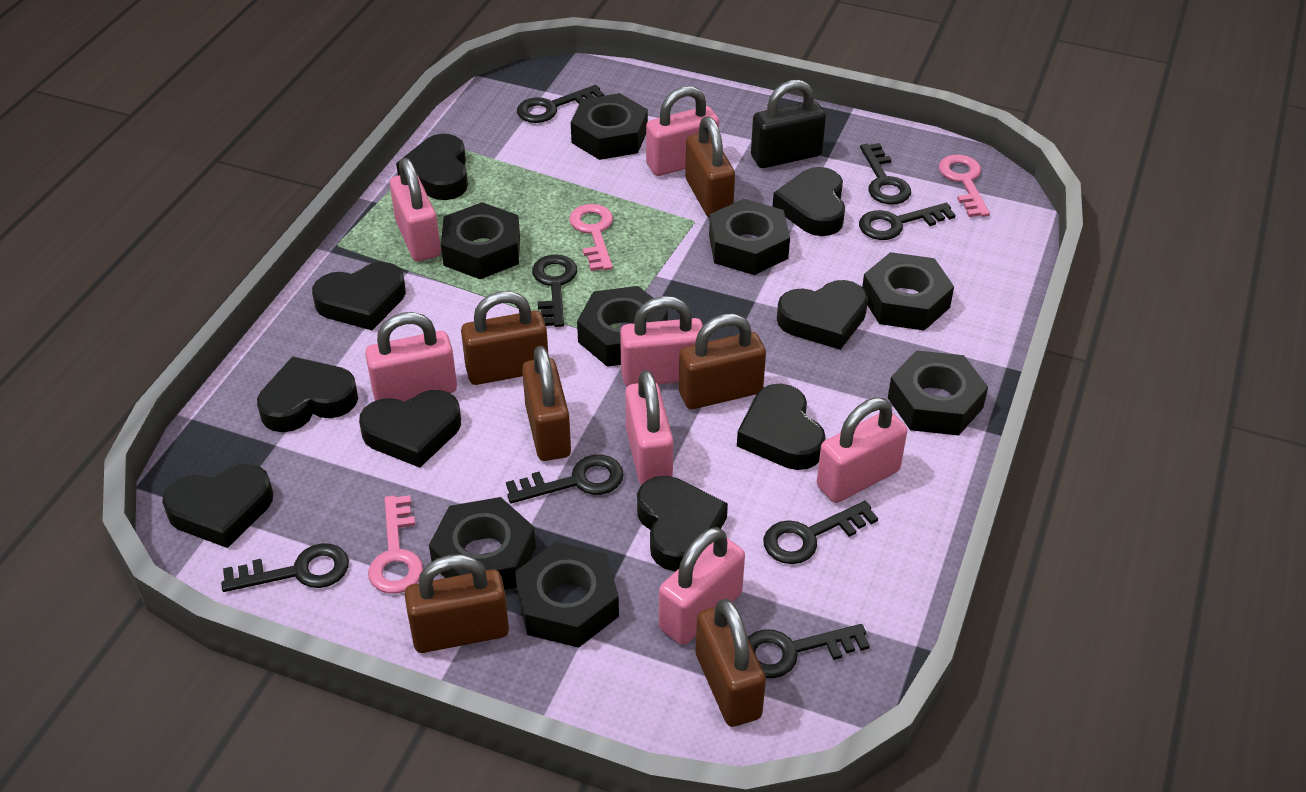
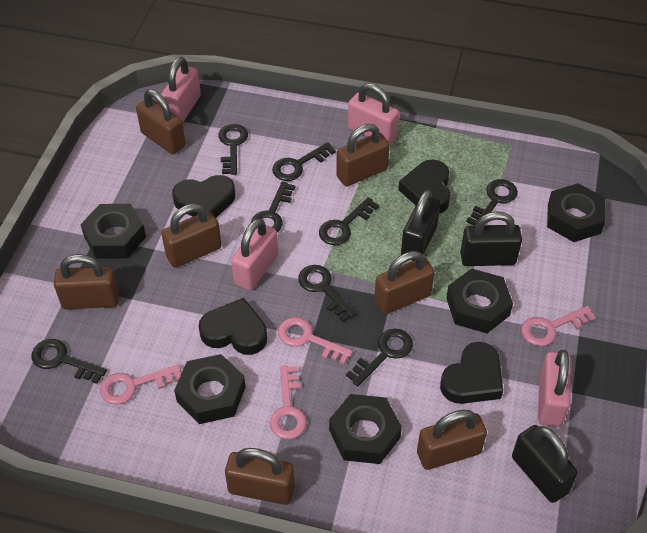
black heart: 9 -> 4
black nut: 8 -> 5
black padlock: 1 -> 3
brown padlock: 6 -> 7
pink key: 3 -> 4
pink padlock: 7 -> 4

